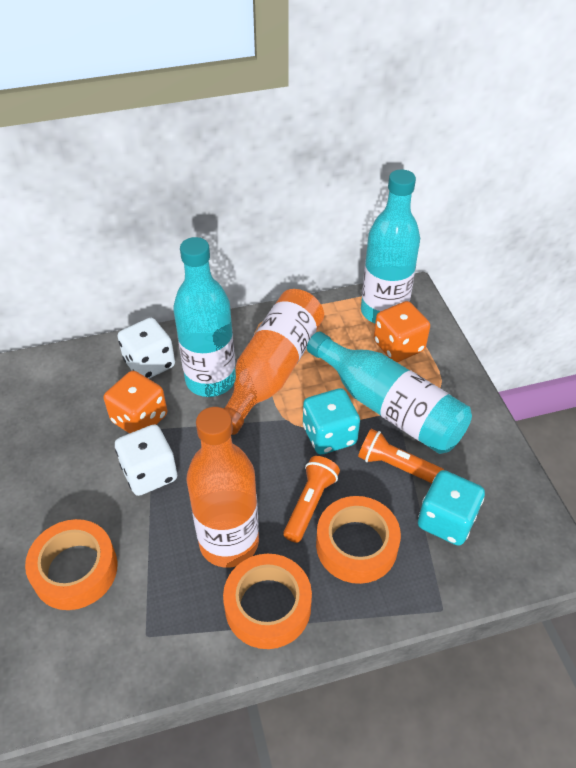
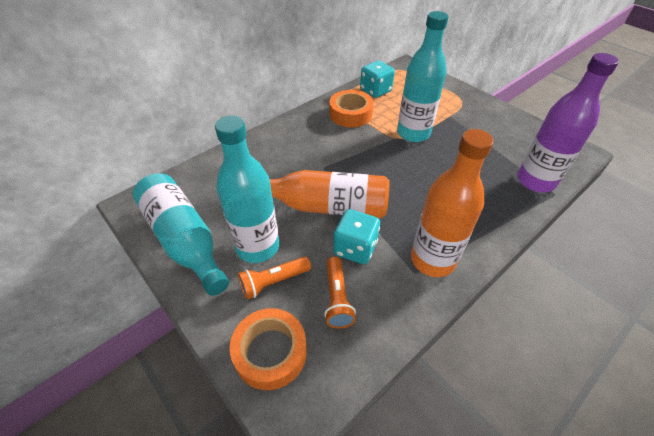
orange dice: 2 -> 0
orange tape: 3 -> 2
purple bottle: 0 -> 1
white dice: 2 -> 0

